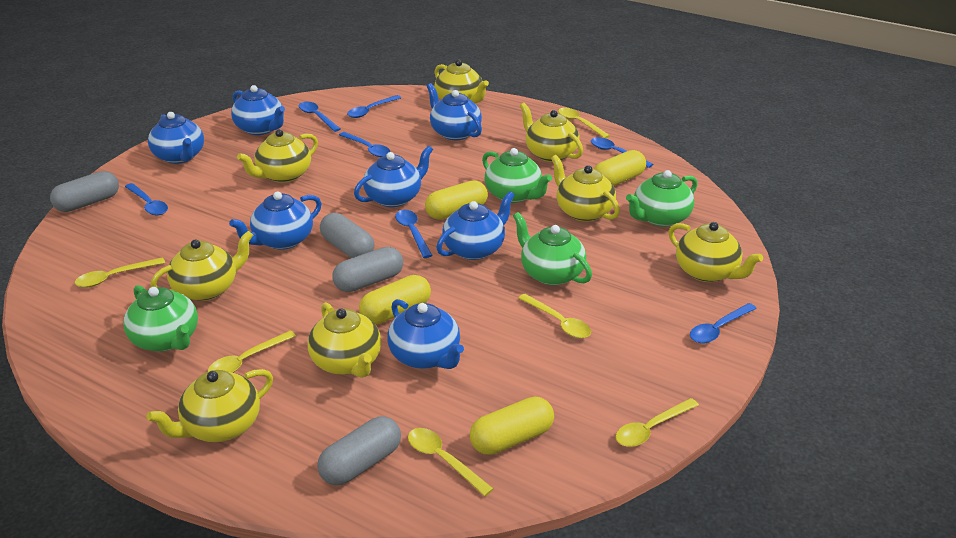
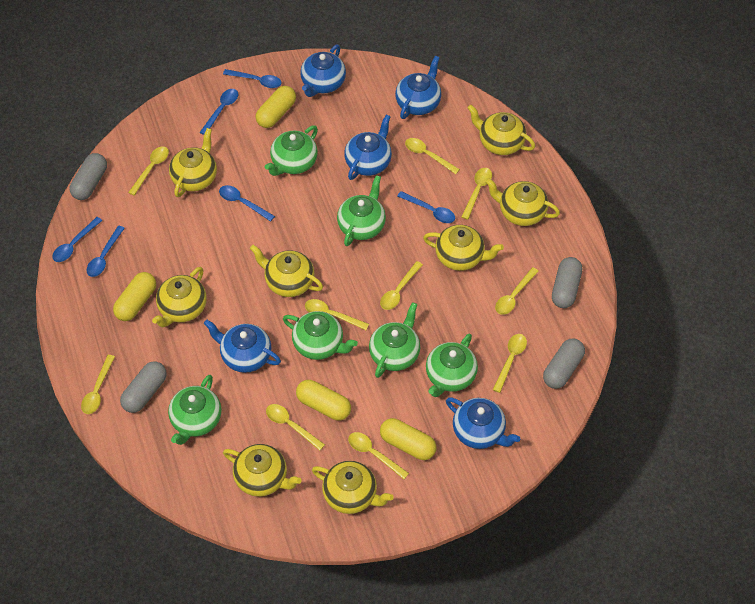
blue spoon: 7 -> 6
blue teapot: 7 -> 5
green teapot: 4 -> 6
yellow spoon: 6 -> 10

